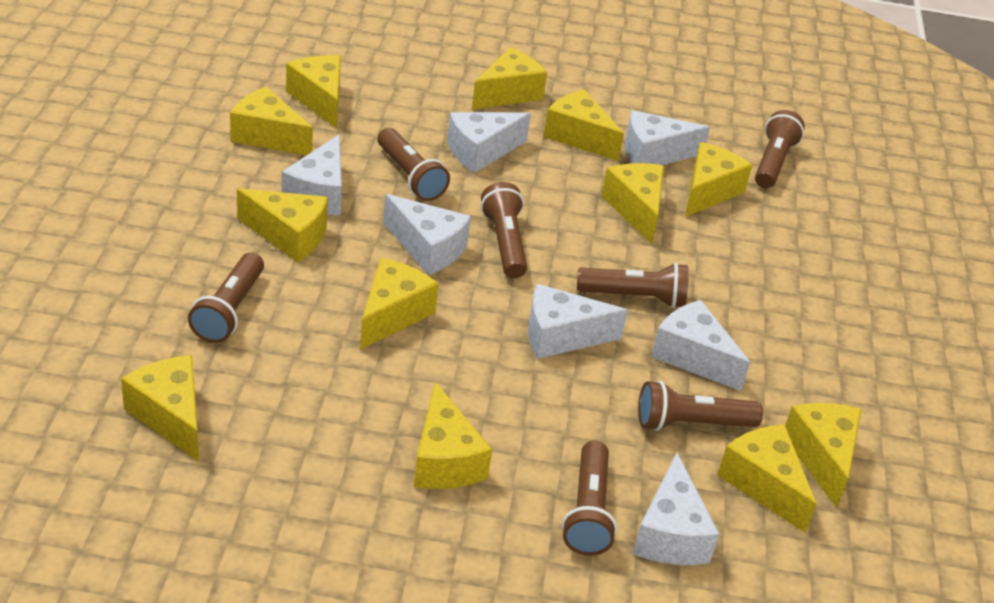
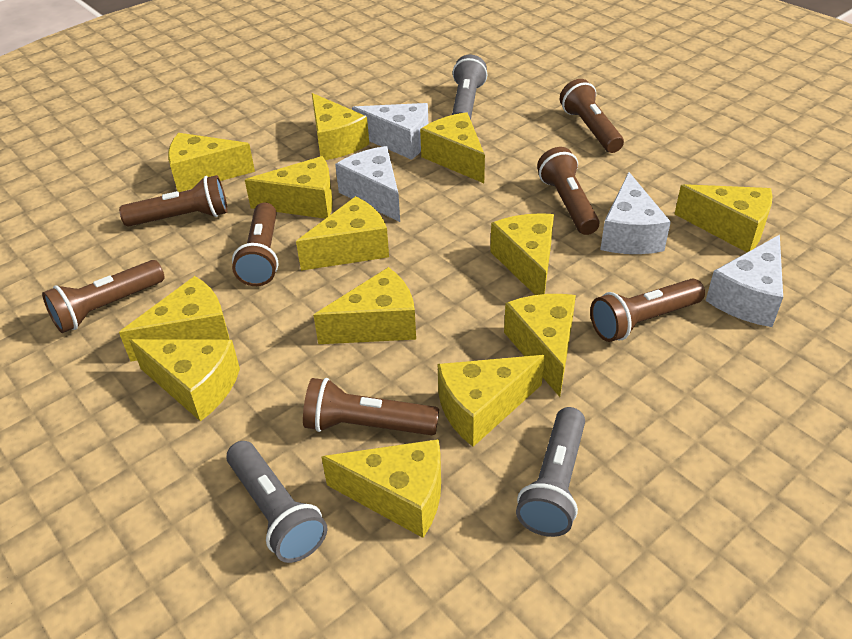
grey flashlight: 0 -> 3
white cheese: 7 -> 4
yellow cheese: 12 -> 13

